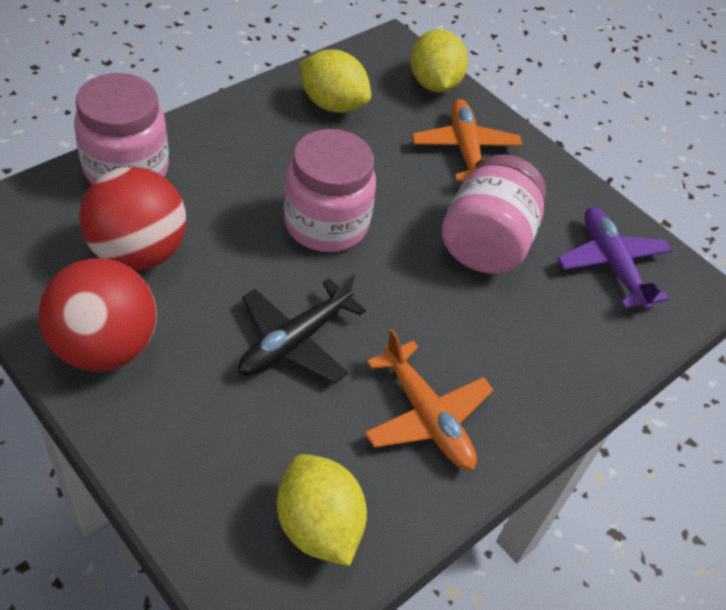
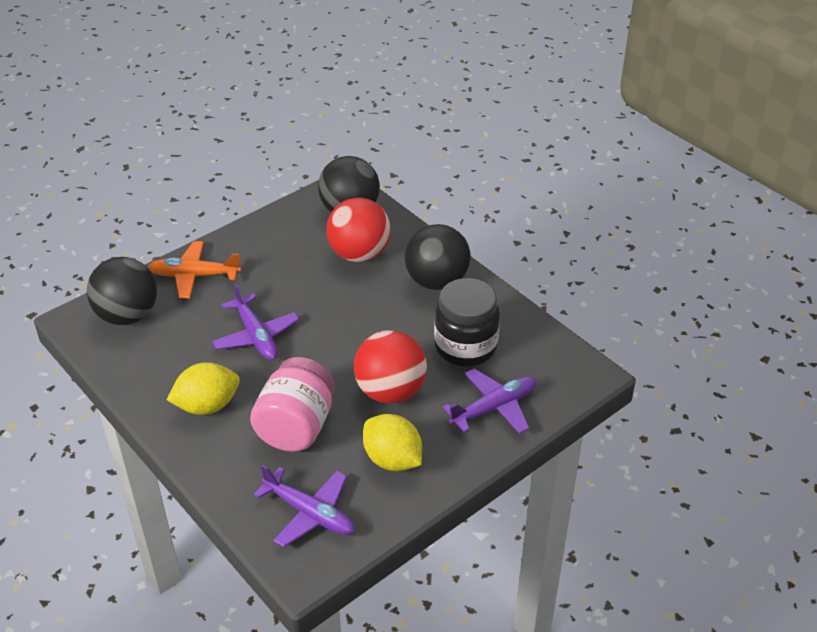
black ball: 0 -> 3
black jar: 0 -> 1
black plane: 1 -> 0
orange plane: 2 -> 1
pink jar: 3 -> 1
purple plane: 1 -> 3
yellow lemon: 3 -> 2

